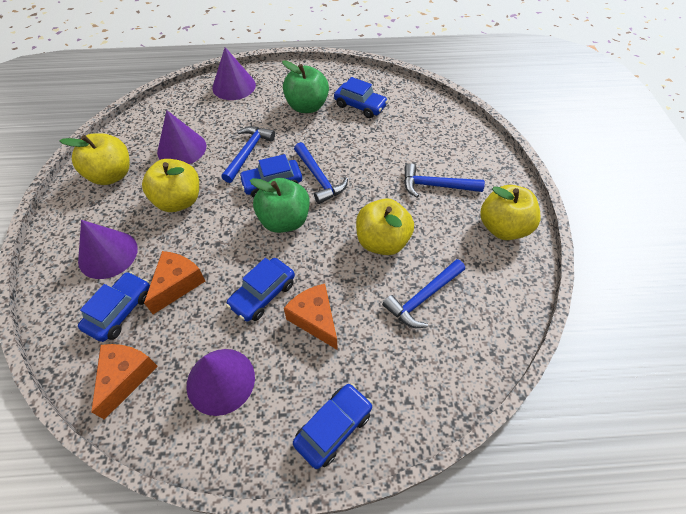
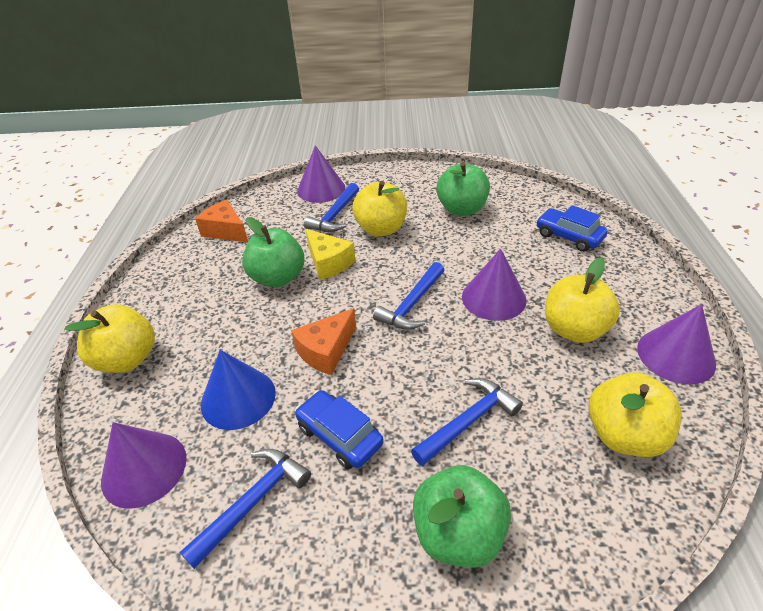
blue car: 5 -> 2
blue cone: 0 -> 1
green apple: 2 -> 3
orange cheese: 3 -> 2
yellow cheese: 0 -> 1

